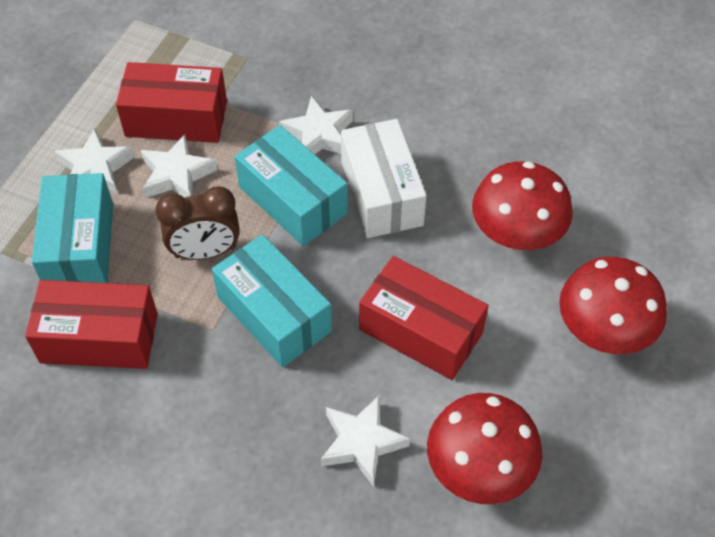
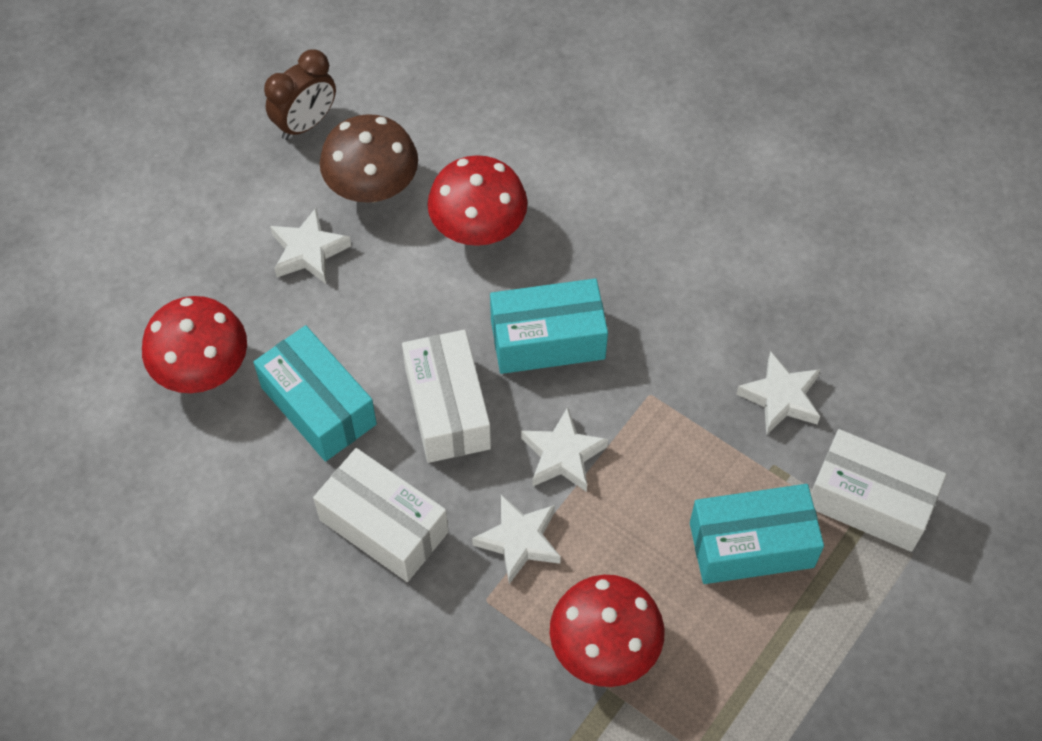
brown mushroom: 0 -> 1
red box: 3 -> 0
white box: 1 -> 3

